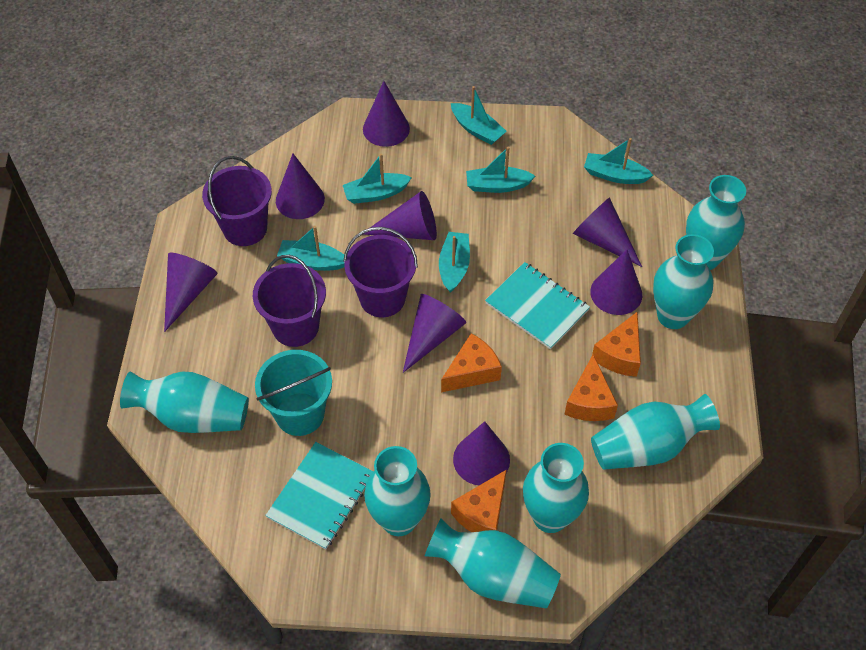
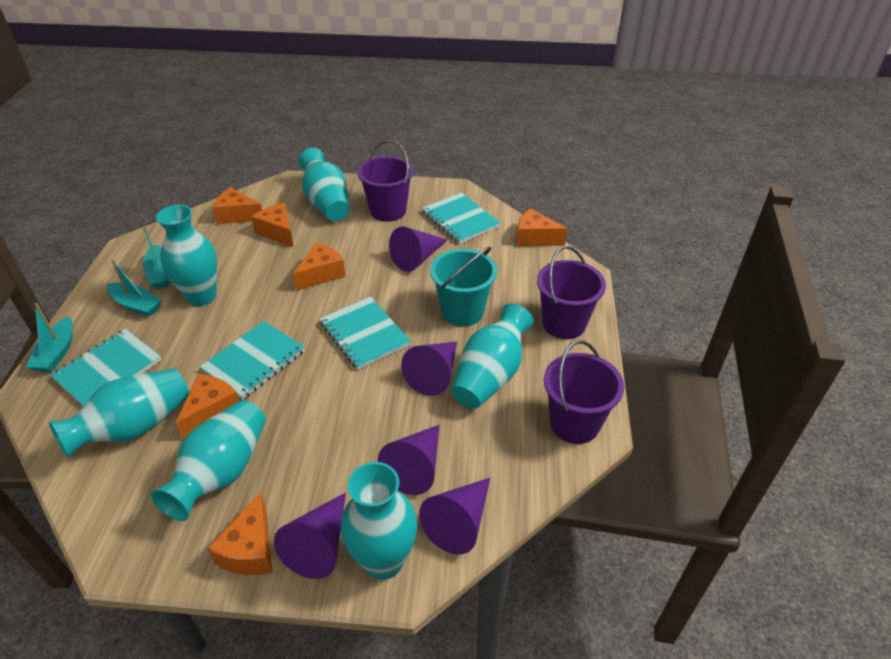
orange cheese: 4 -> 6
purple cone: 8 -> 5
turquoise boat: 6 -> 3
turquoise notebook: 2 -> 4
turquoise vase: 7 -> 6

